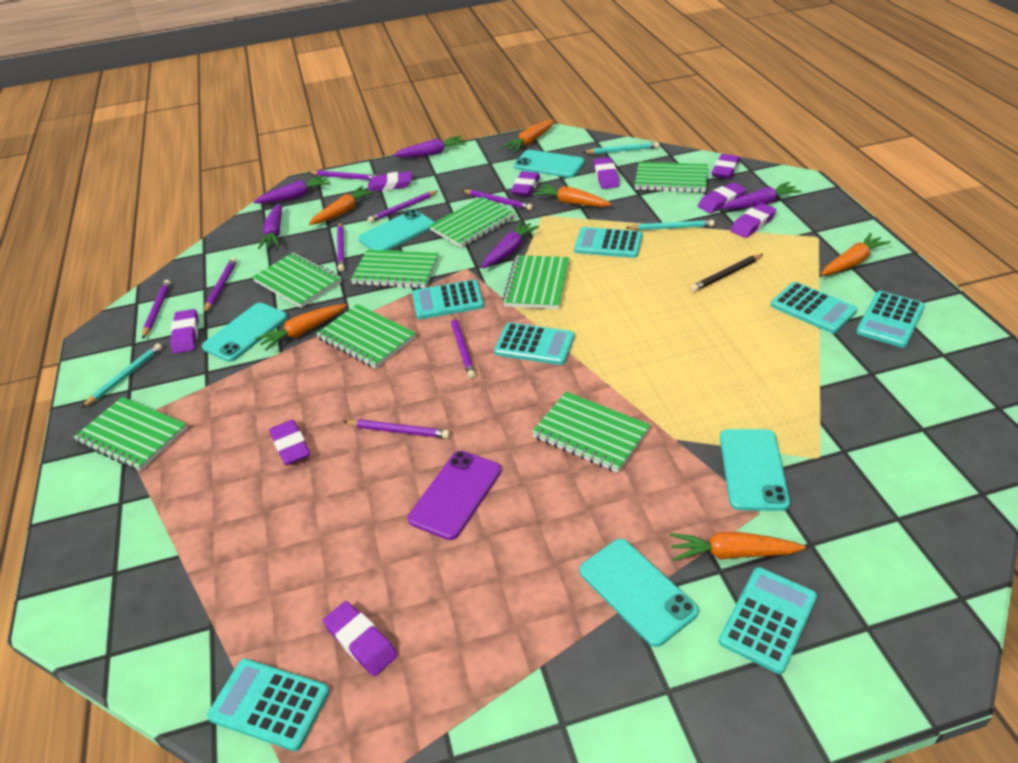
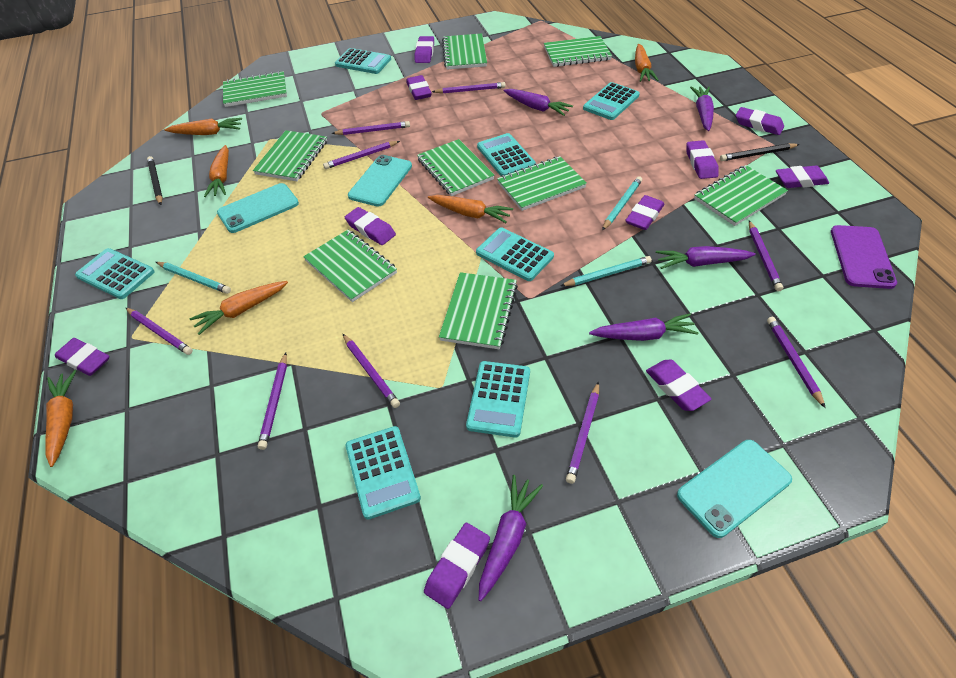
black pencil: 1 -> 2
green notebook: 8 -> 9
purple eraser: 9 -> 10
purple pencil: 8 -> 9
turquoise phone: 5 -> 3

